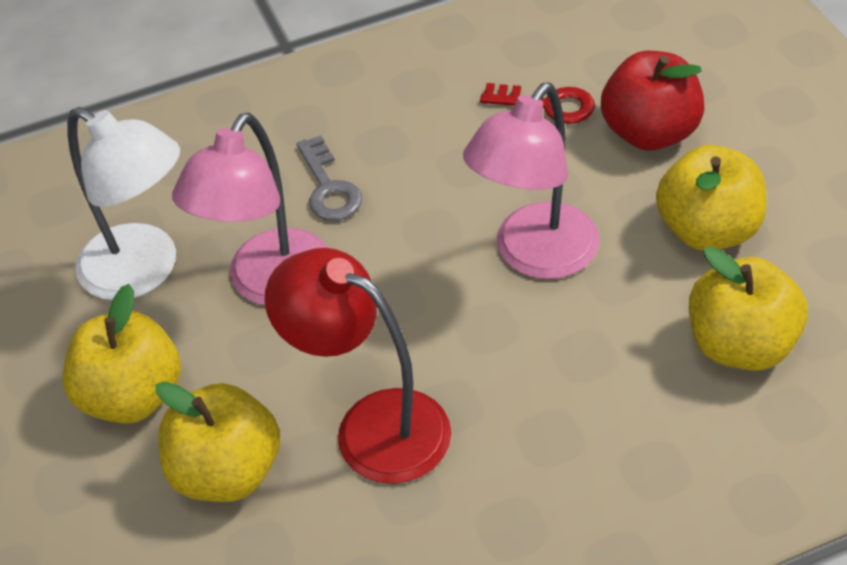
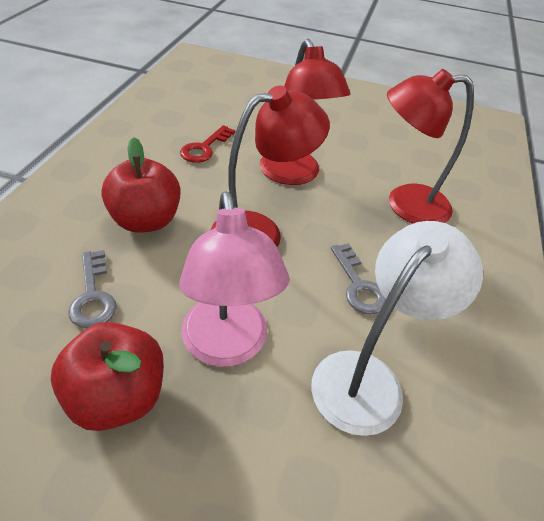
grey key: 1 -> 2
pink lamp: 2 -> 1
red apple: 1 -> 2
red lamp: 1 -> 3
yellow apple: 4 -> 0

